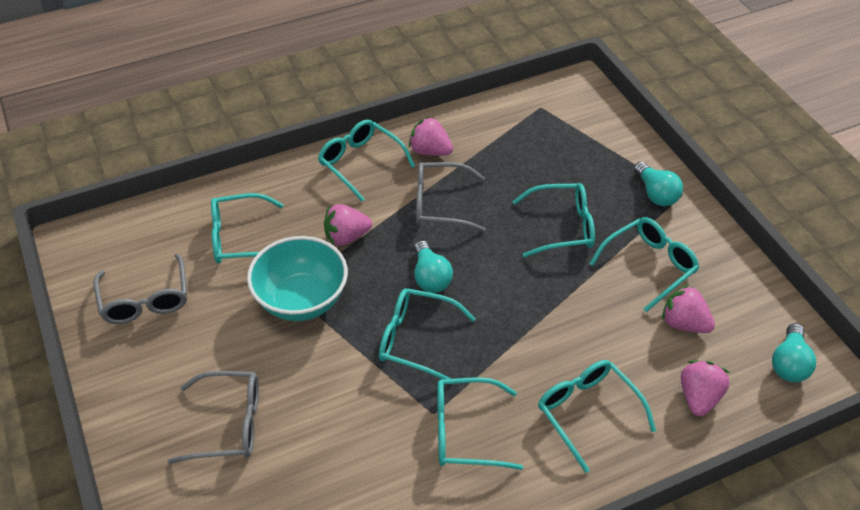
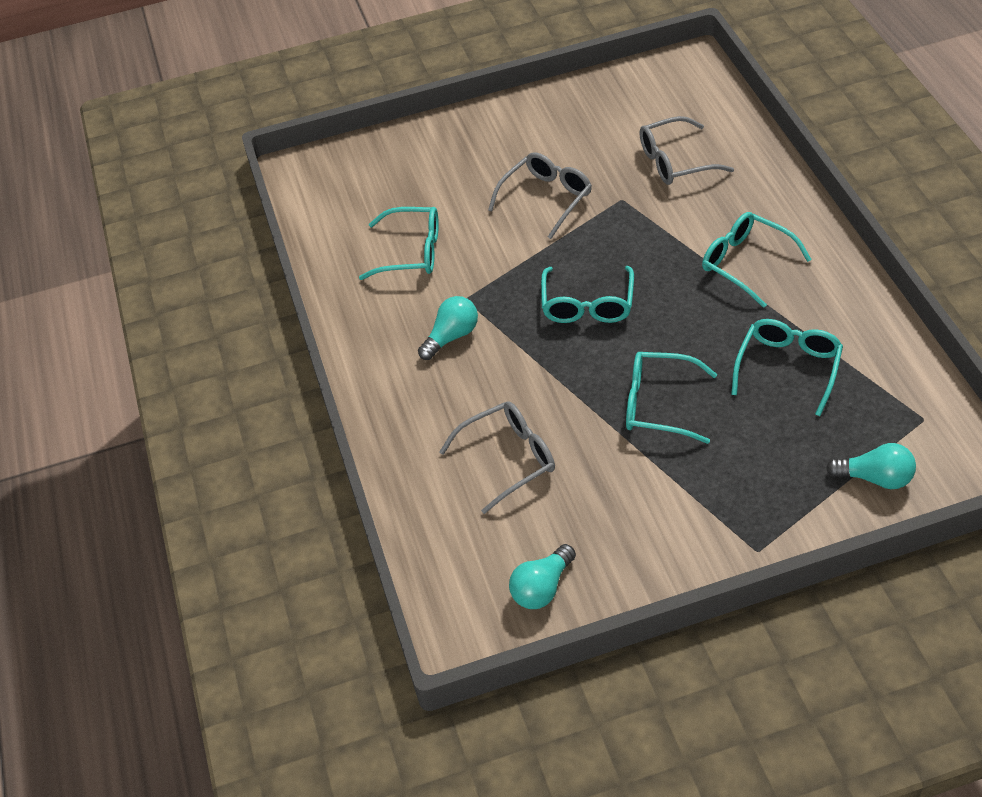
pink strawberry: 4 -> 0
turquoise bowl: 1 -> 0
turquoise glasses: 7 -> 5

